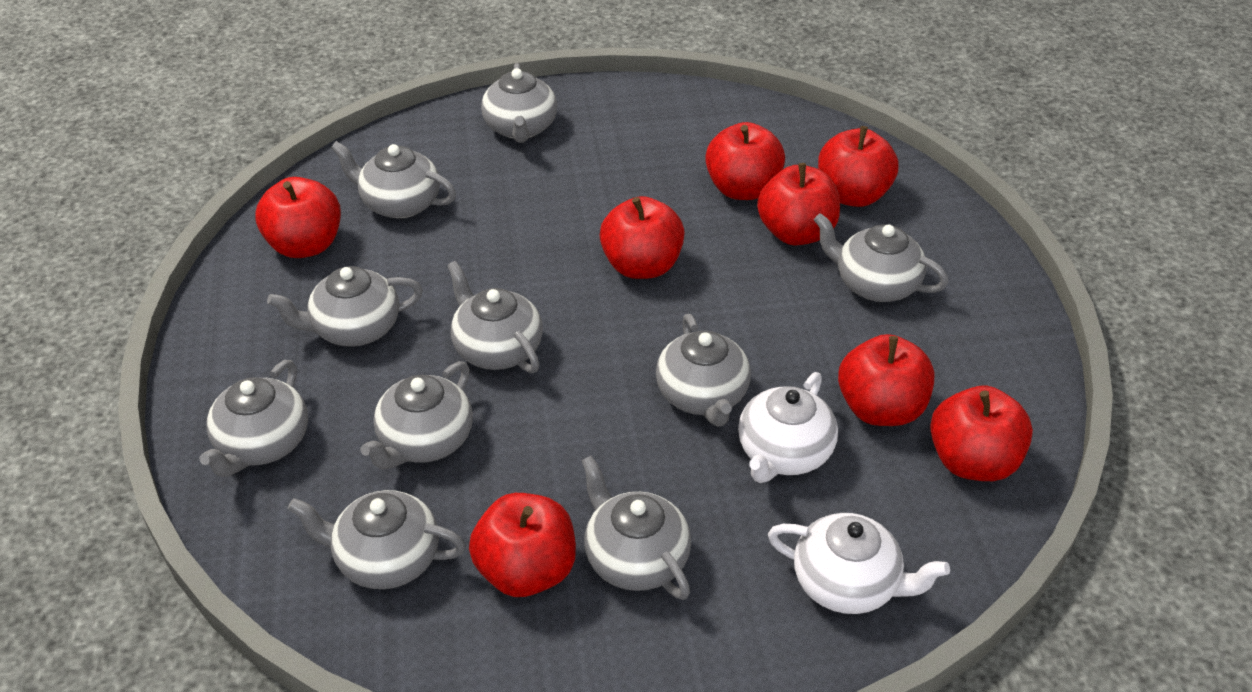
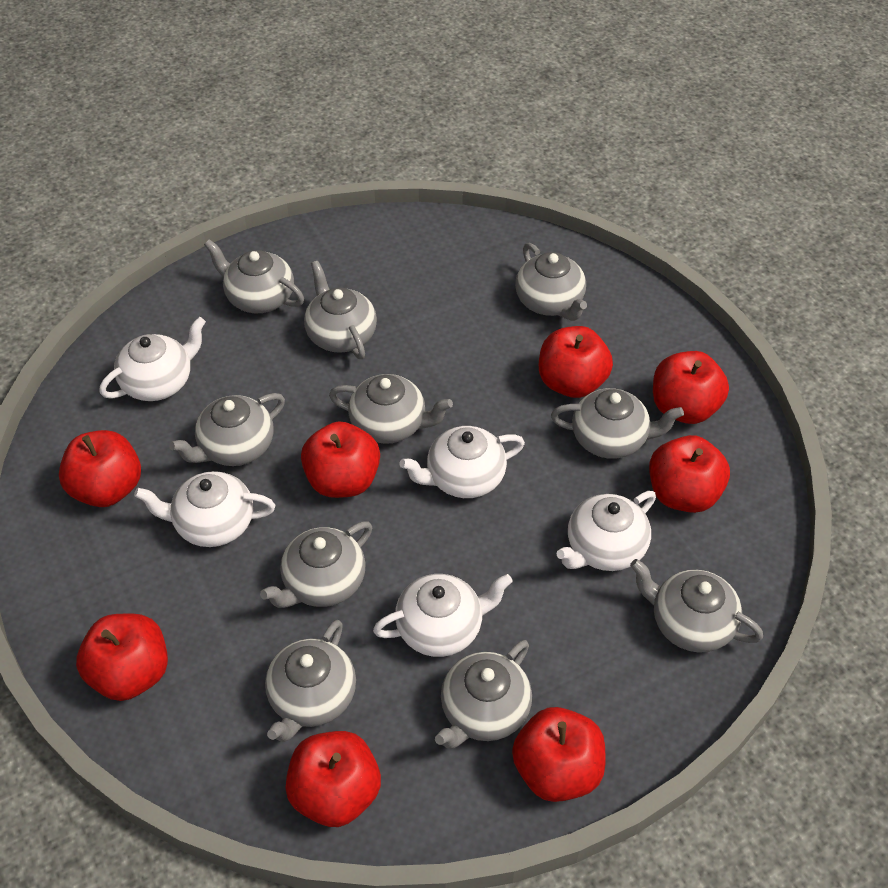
white teapot: 2 -> 5

